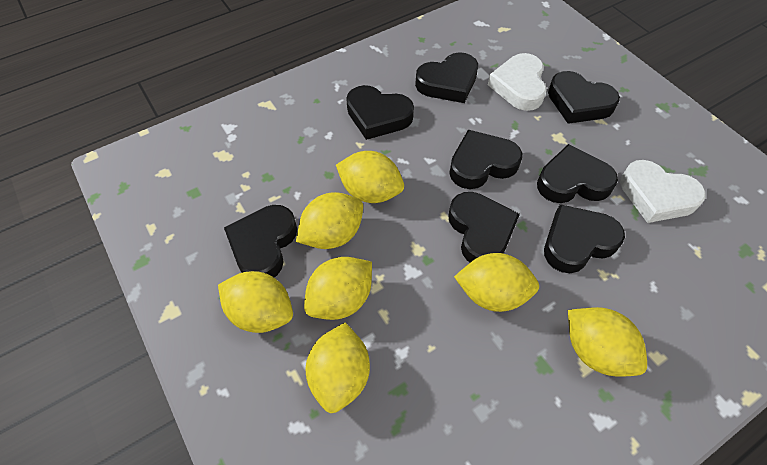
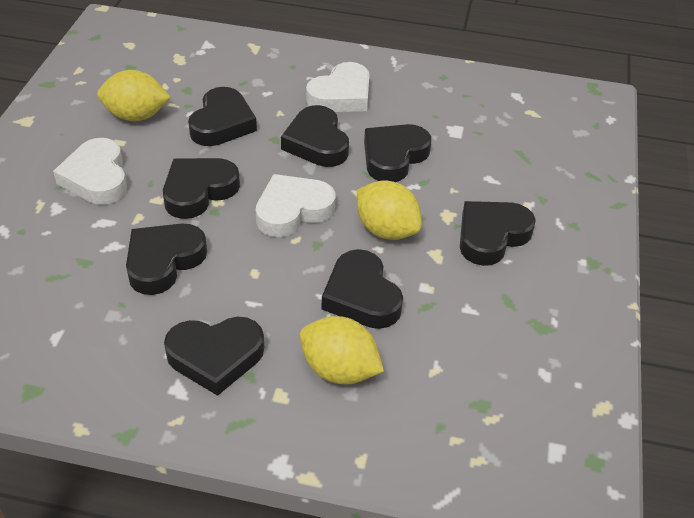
white heart: 2 -> 3
yellow lemon: 7 -> 3

